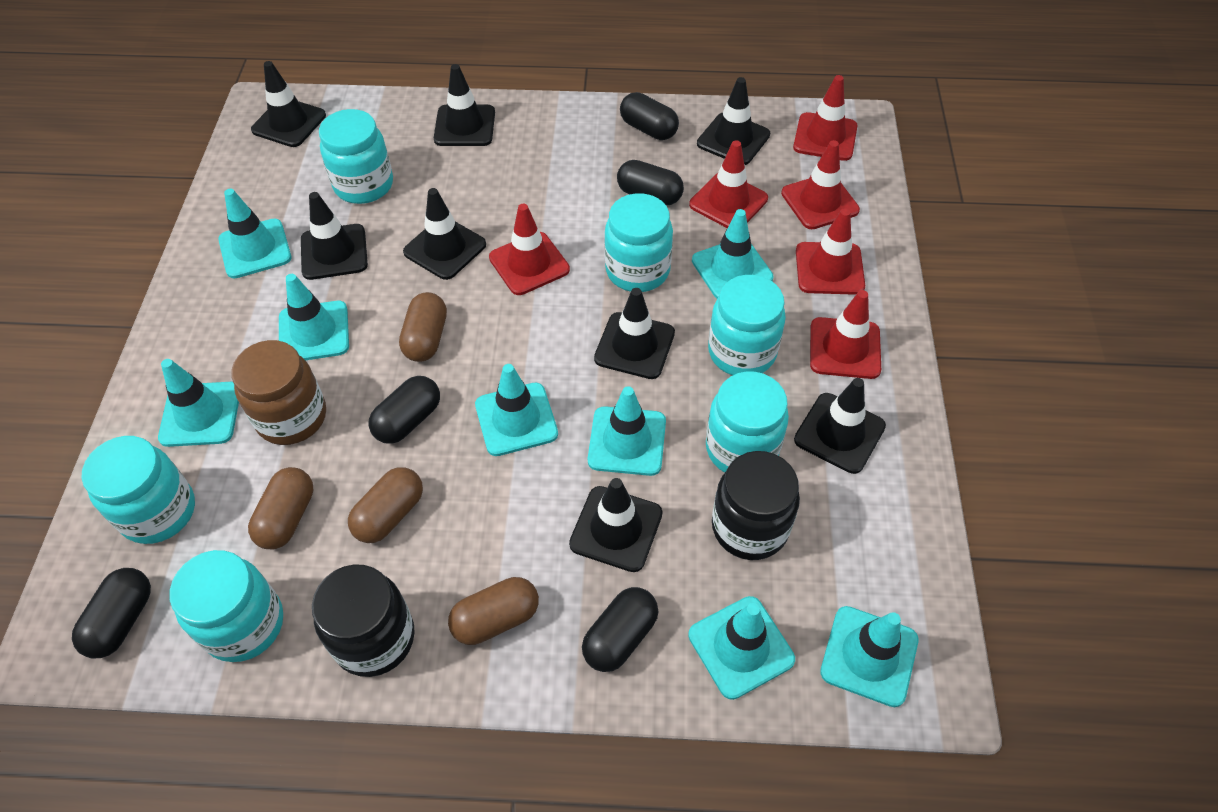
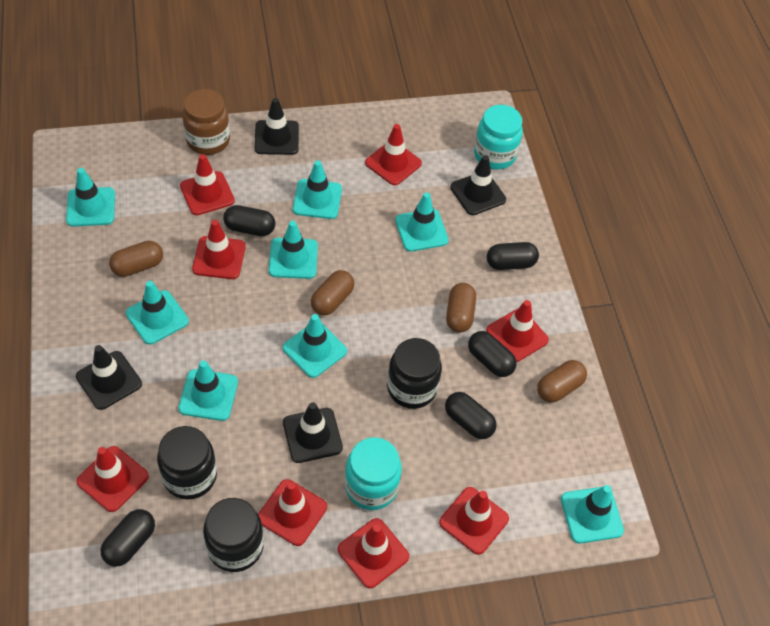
black jar: 2 -> 3
black traffic cone: 8 -> 4
red traffic cone: 6 -> 8
turquoise jar: 6 -> 2

